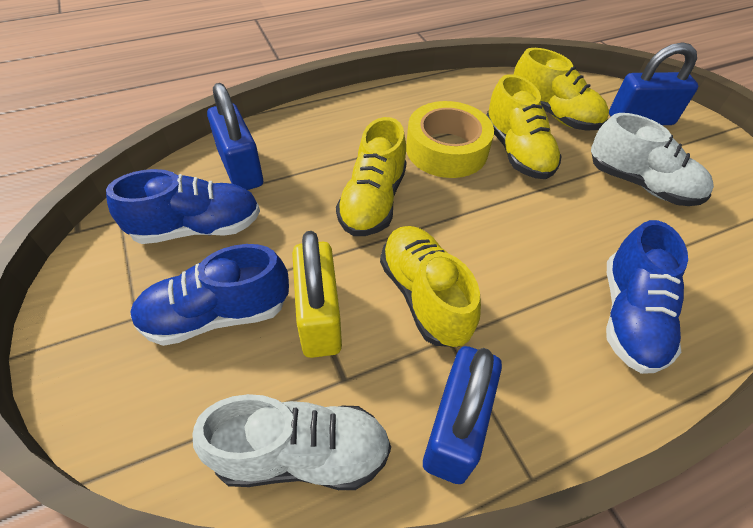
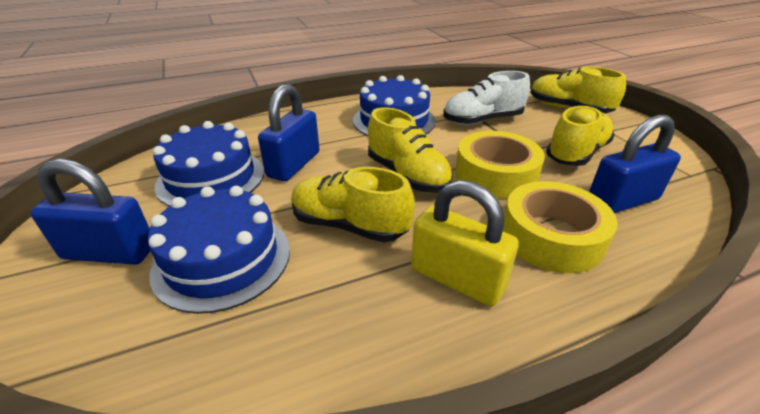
blue cake: 0 -> 3
blue shoe: 3 -> 0
white shoe: 2 -> 1
yellow tape: 1 -> 2

